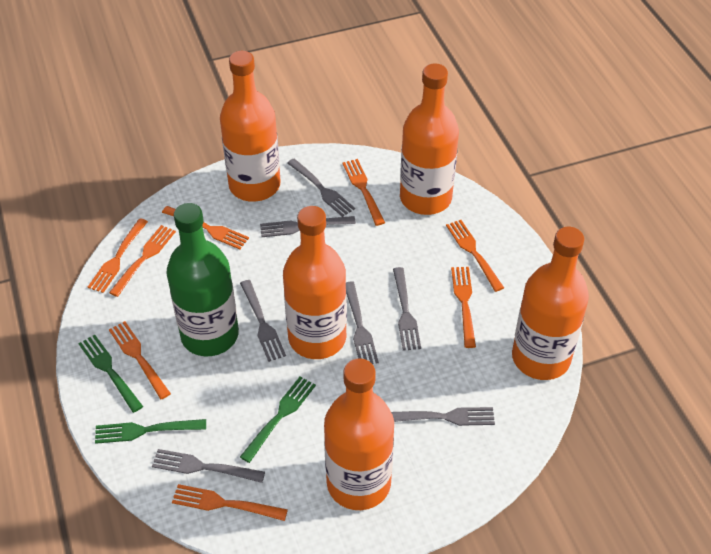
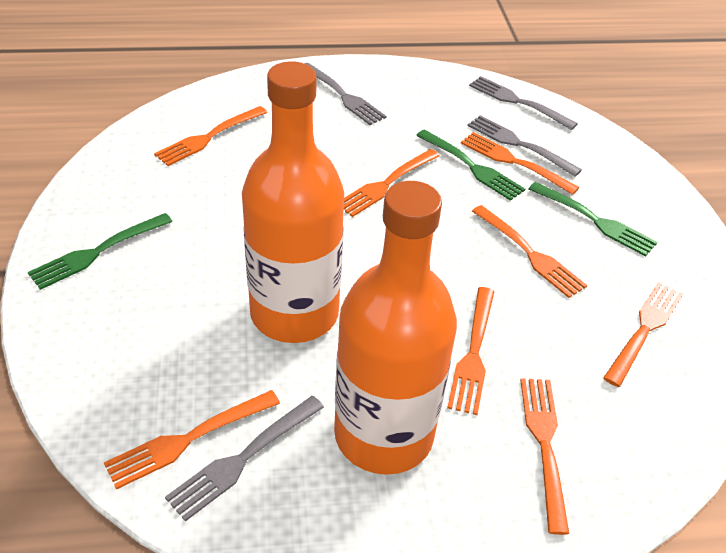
green bottle: 1 -> 0
grey fork: 7 -> 4
orange bottle: 5 -> 2

